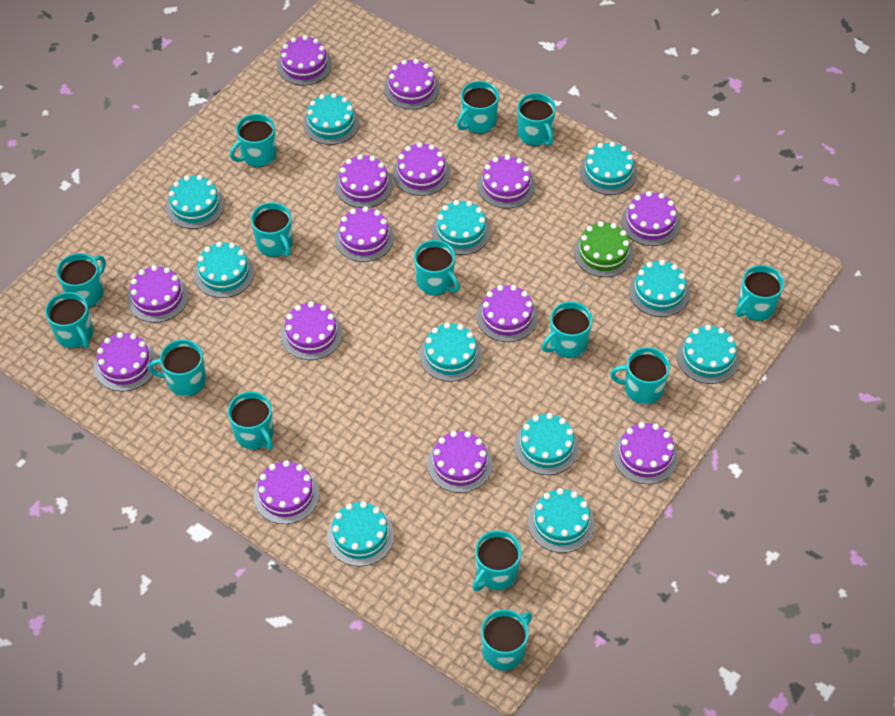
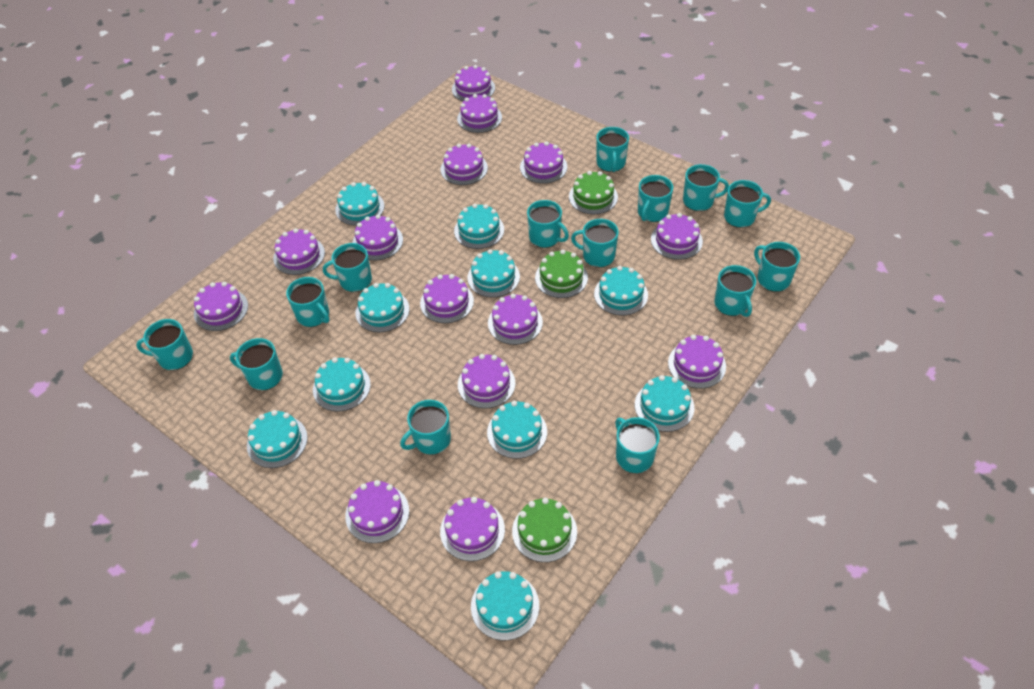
green cake: 1 -> 3
turquoise cake: 11 -> 10

